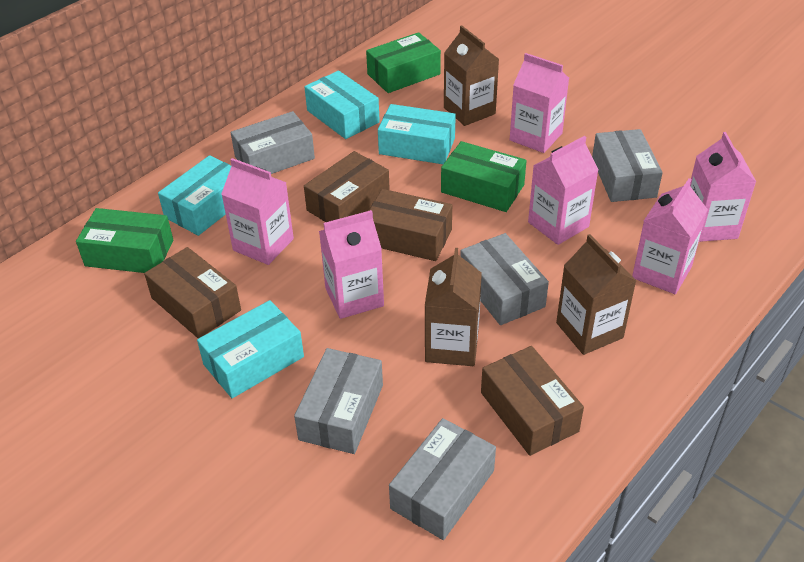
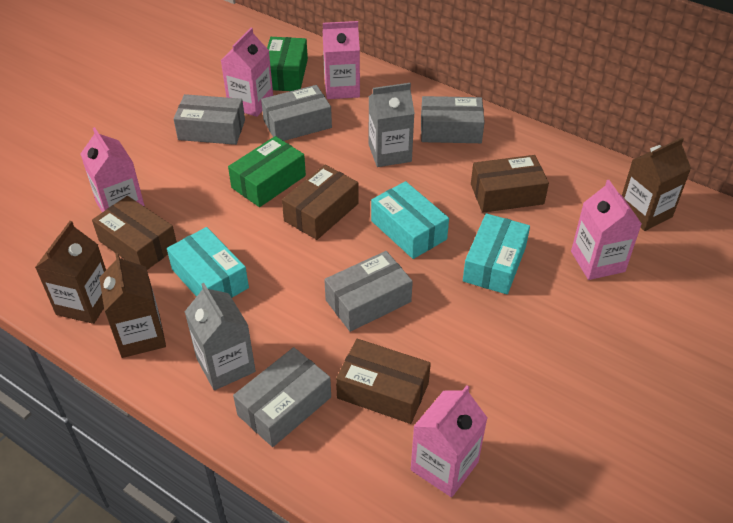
green box: 3 -> 2
grey carton: 0 -> 2
pink carton: 6 -> 5
turquoise box: 4 -> 3

